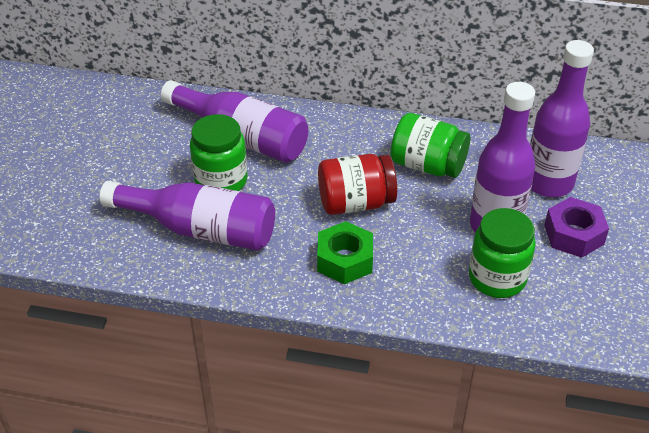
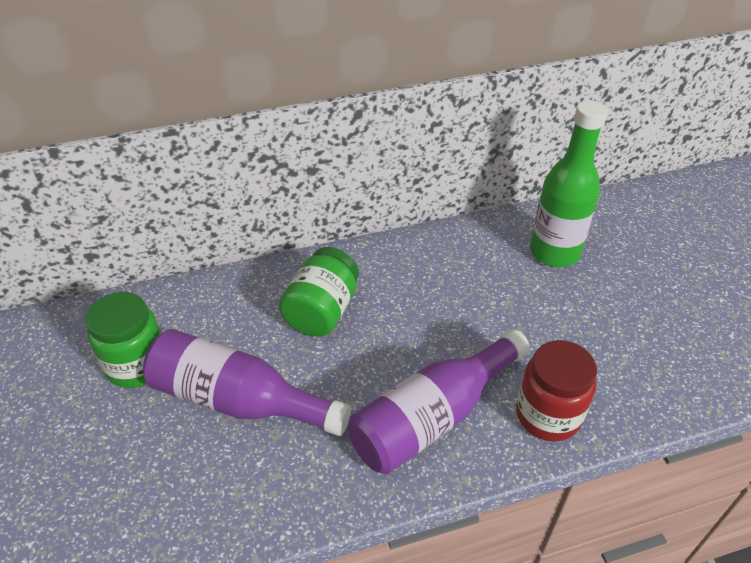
green bottle: 0 -> 1
green jar: 3 -> 2
green nut: 1 -> 0
purple bottle: 4 -> 2
purple nut: 1 -> 0

